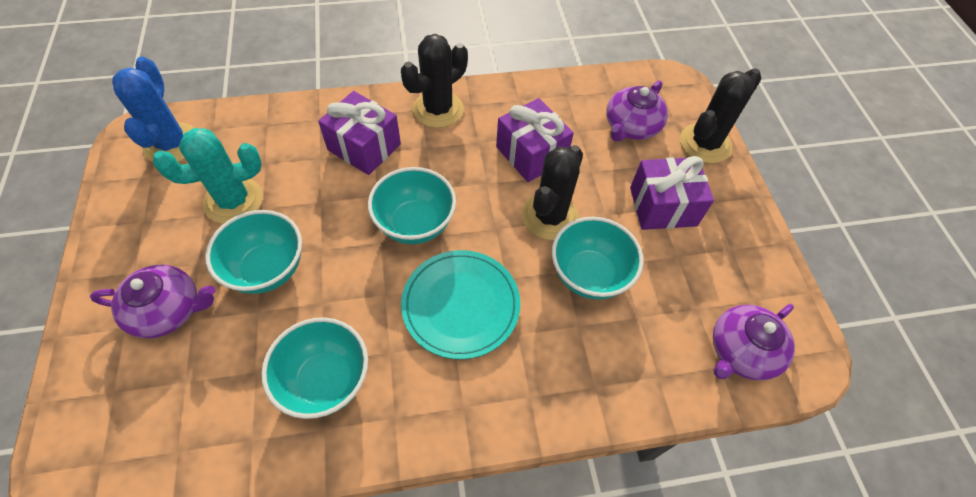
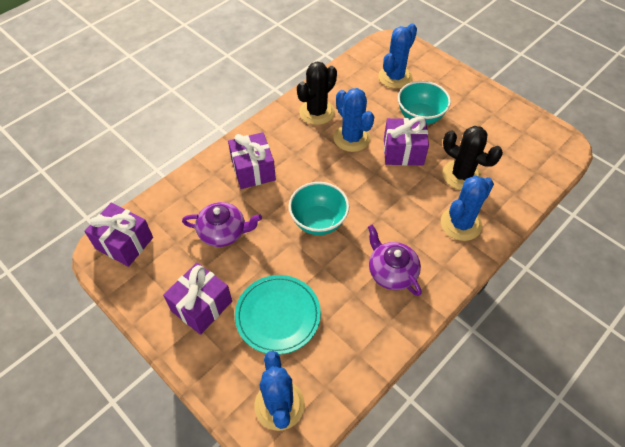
black cactus: 3 -> 2
blue cactus: 1 -> 4
purple gift: 3 -> 4
purple teapot: 3 -> 2
turquoise bowl: 4 -> 2
turquoise cactus: 1 -> 0

